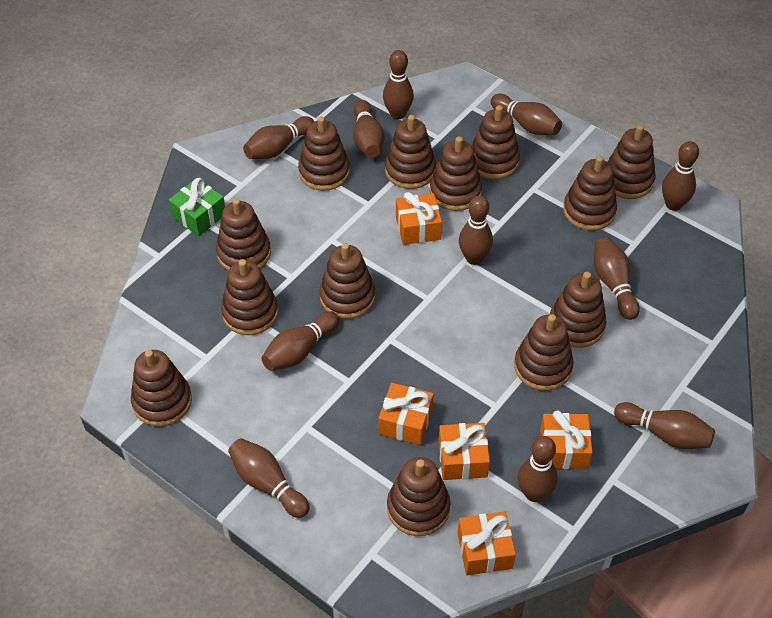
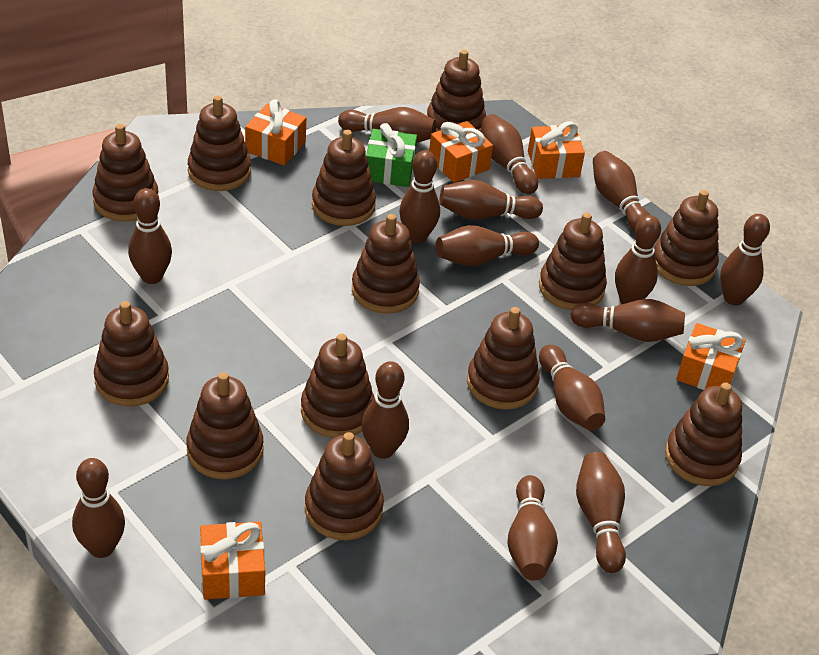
brown bowling pin: 11 -> 15

